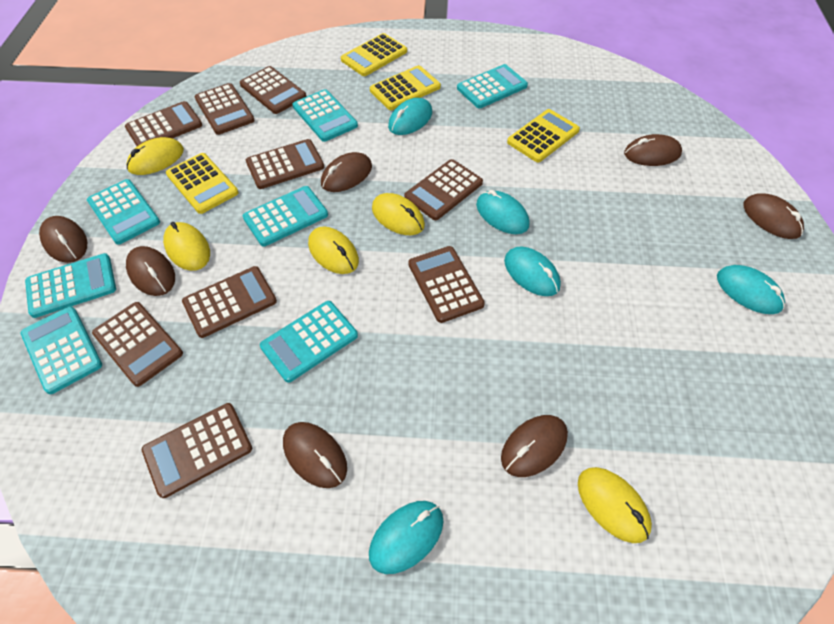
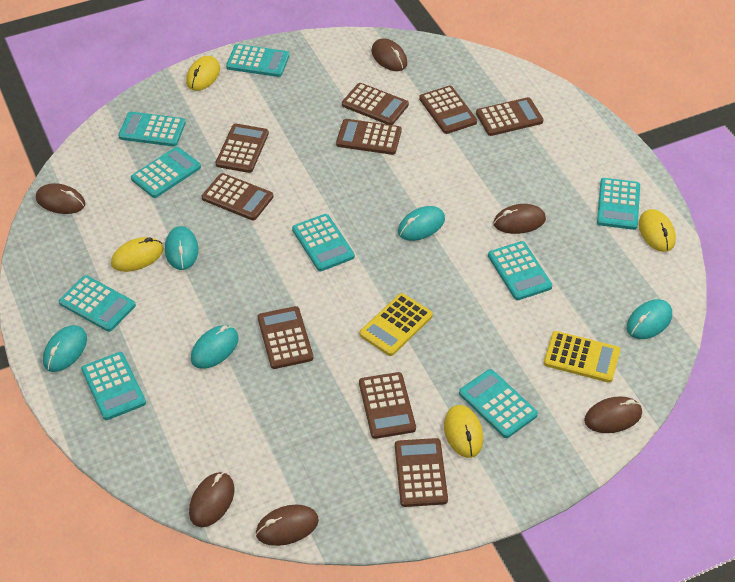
brown mouse: 7 -> 6
turquoise calculator: 7 -> 9
yellow calculator: 4 -> 2
yellow mouse: 5 -> 4

